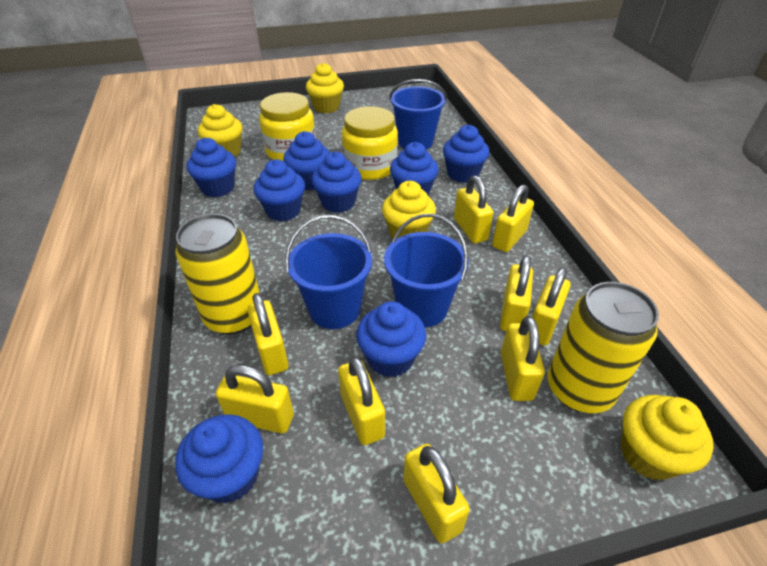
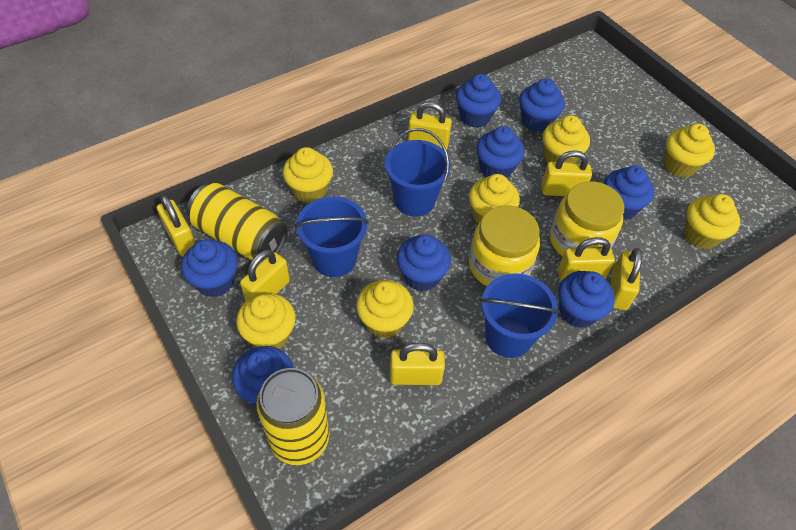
yellow cupcake: 4 -> 7
yellow padlock: 9 -> 7

